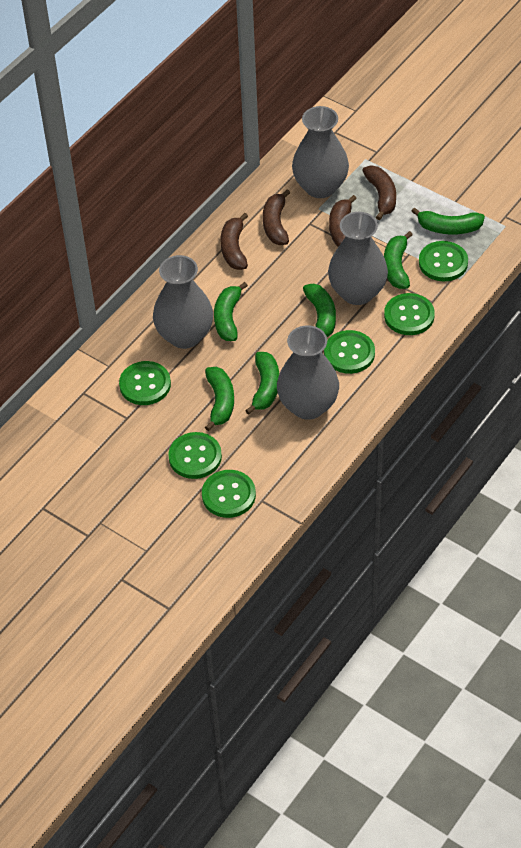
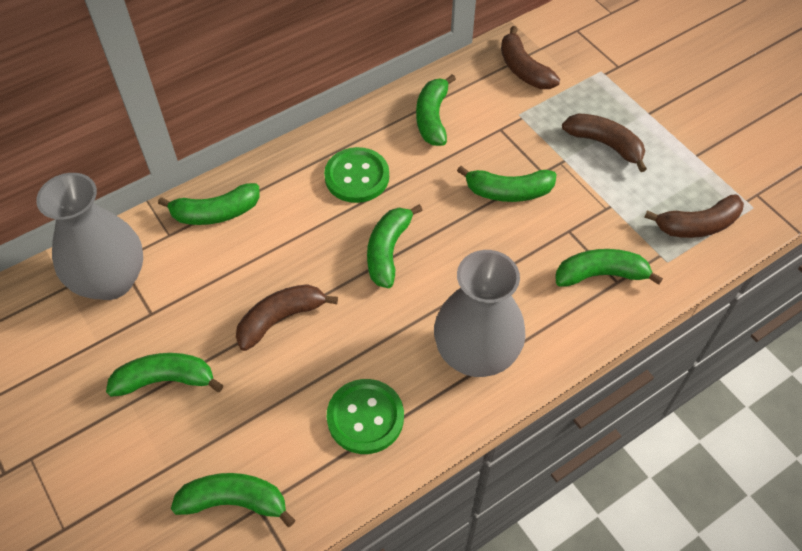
green banana: 6 -> 7
green button: 6 -> 2
grey vase: 4 -> 2

